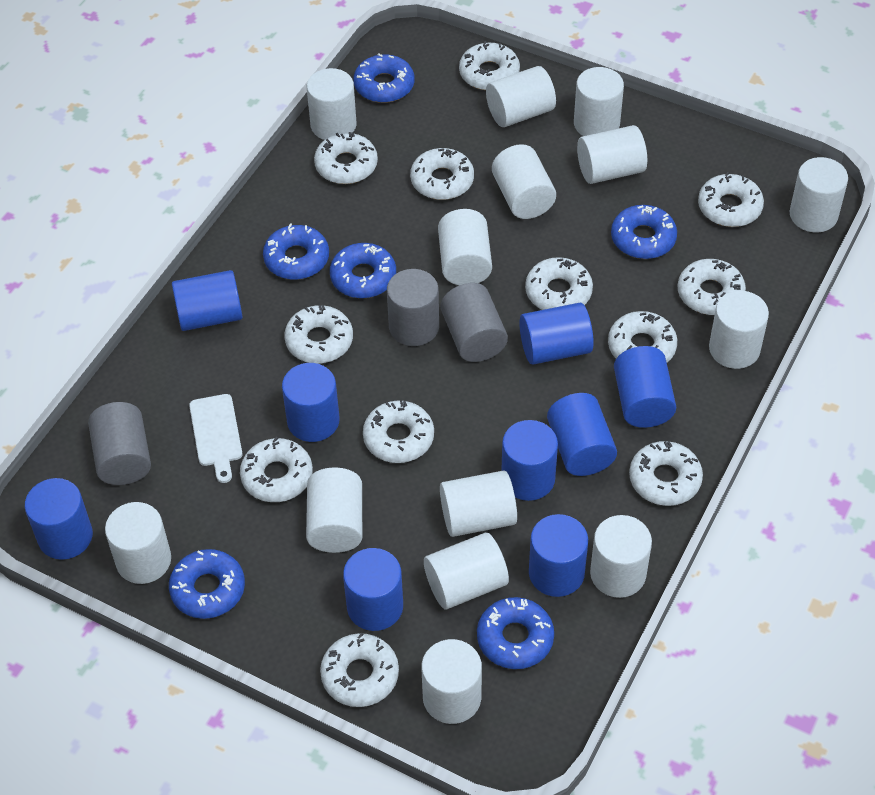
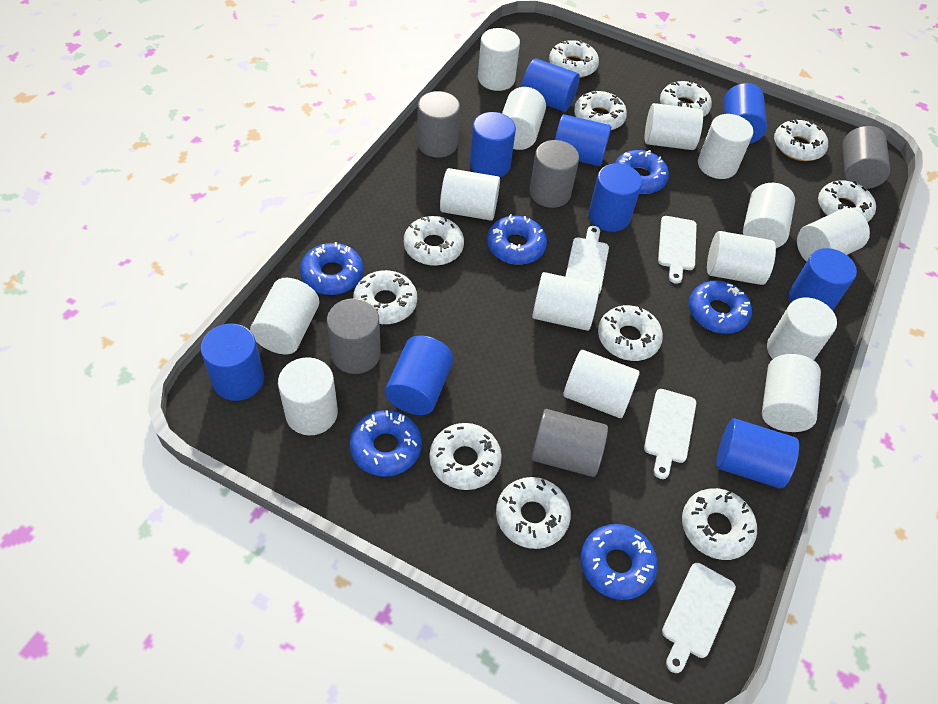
grey cylinder: 3 -> 5
white cutting board: 1 -> 4
white donut: 12 -> 11

